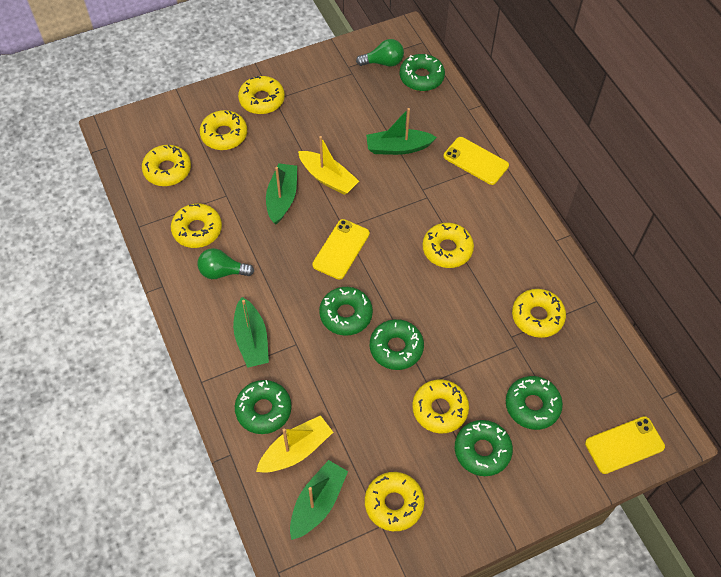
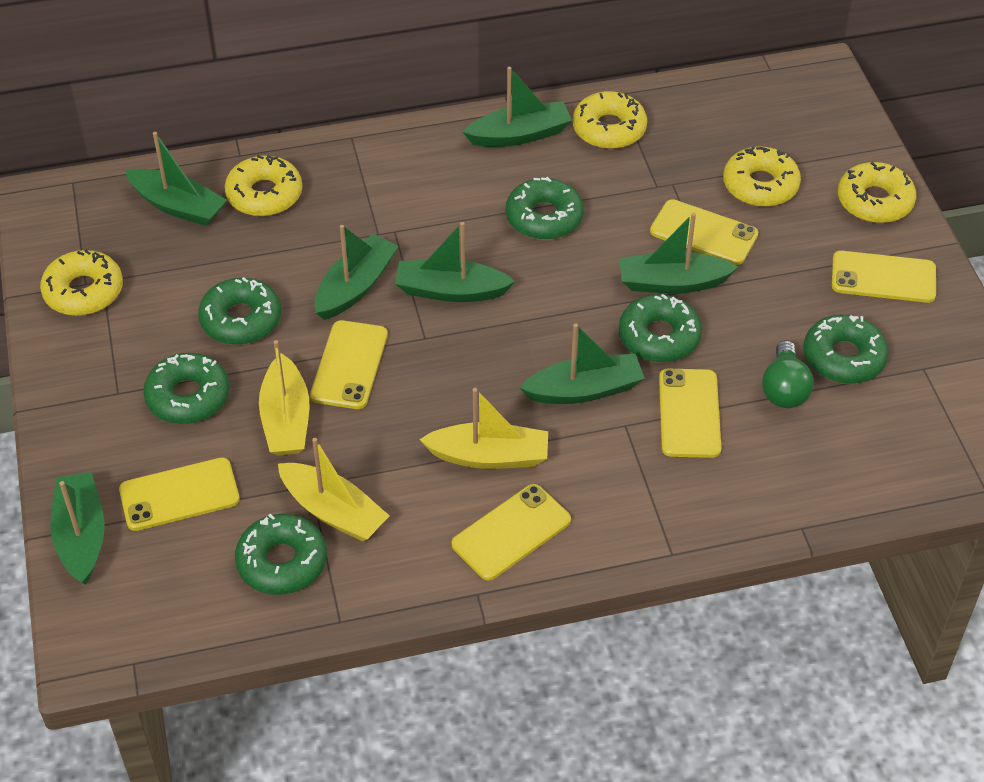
green boat: 4 -> 7
green light bulb: 2 -> 1
yellow boat: 2 -> 3
yellow donut: 8 -> 5
yellow phone: 3 -> 6

